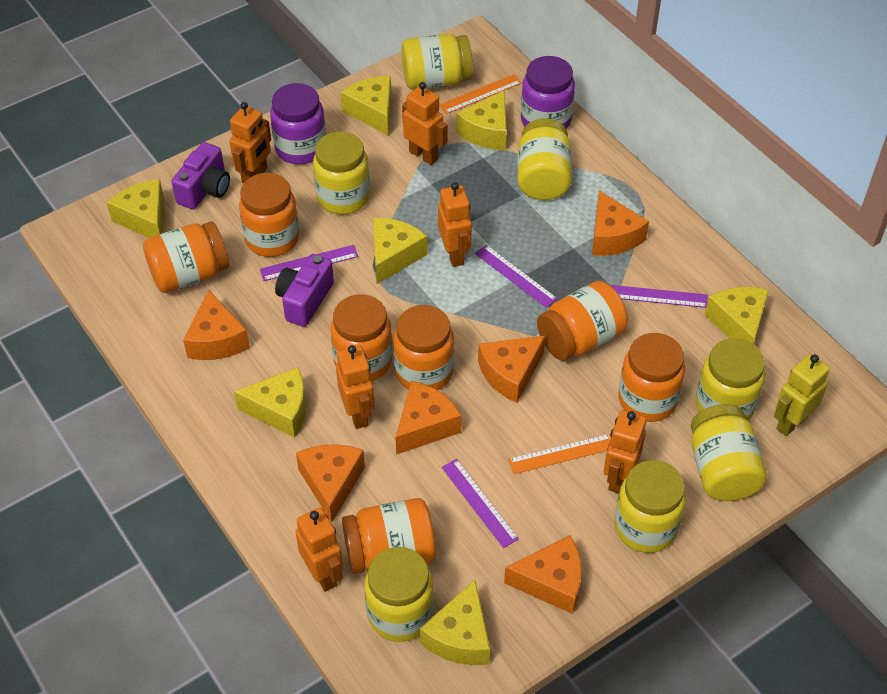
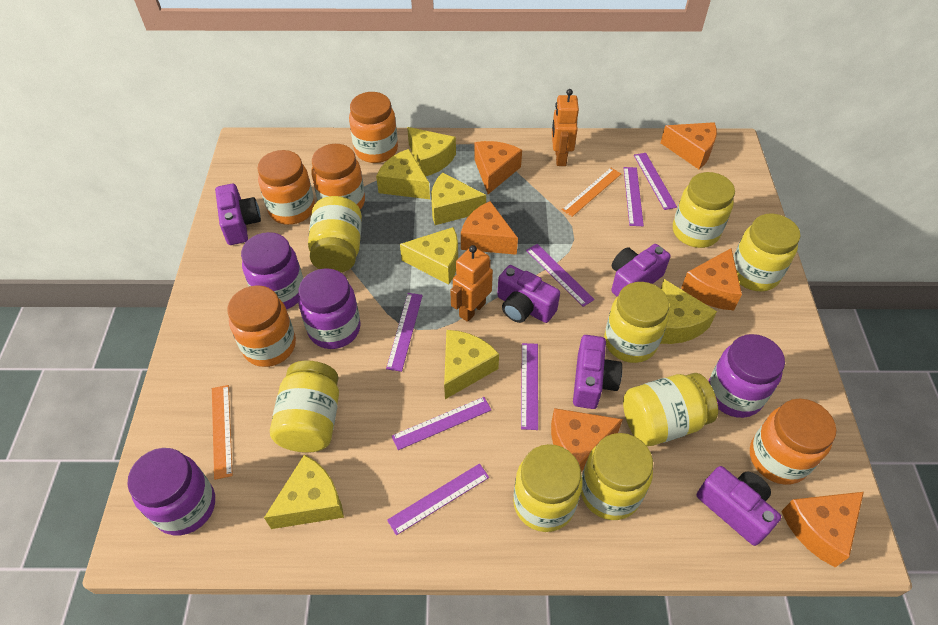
orange jar: 7 -> 5
orange robot: 6 -> 2
purple camera: 2 -> 5
purple jar: 2 -> 4
purple ruler: 4 -> 7
yellow jar: 7 -> 8
yellow robot: 1 -> 0

